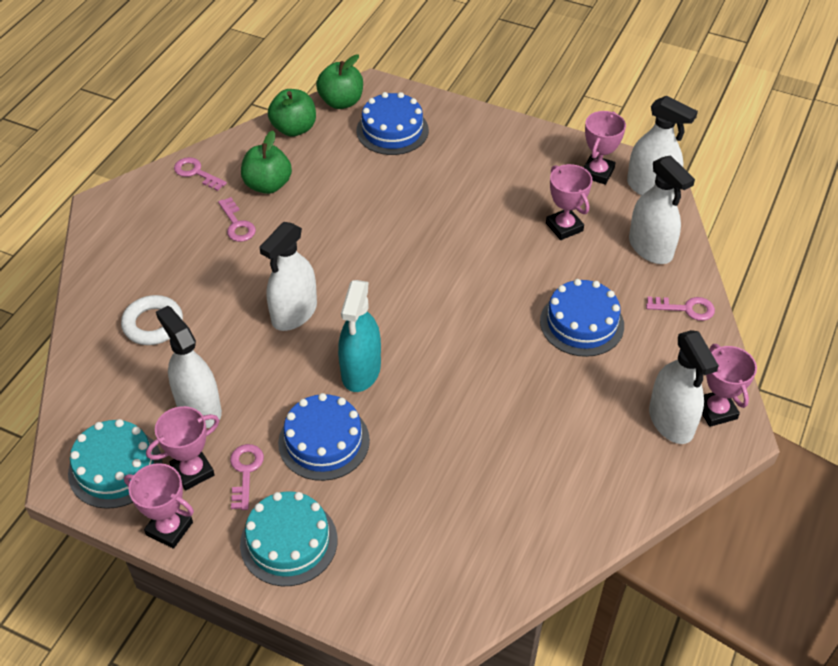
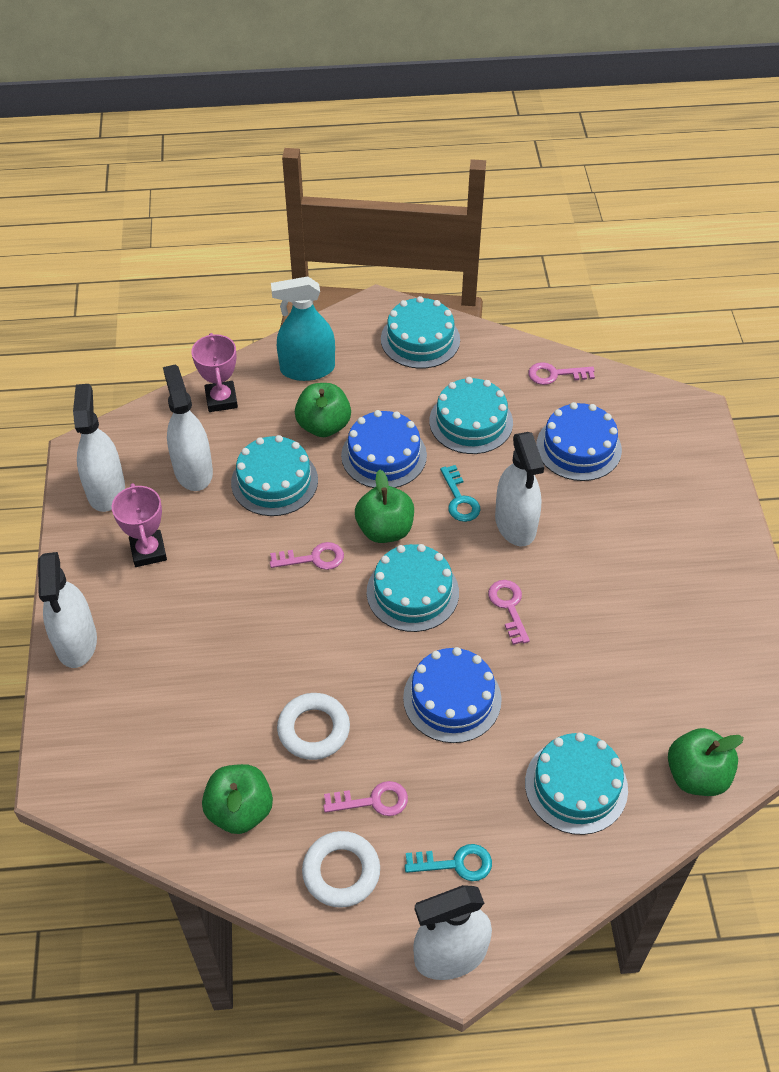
green apple: 3 -> 4
pink trophy: 5 -> 2
turquoise cake: 2 -> 5
turquoise key: 0 -> 2
white ring: 1 -> 2

